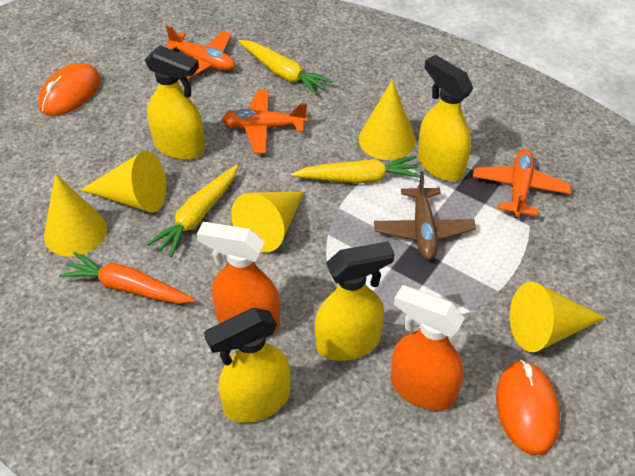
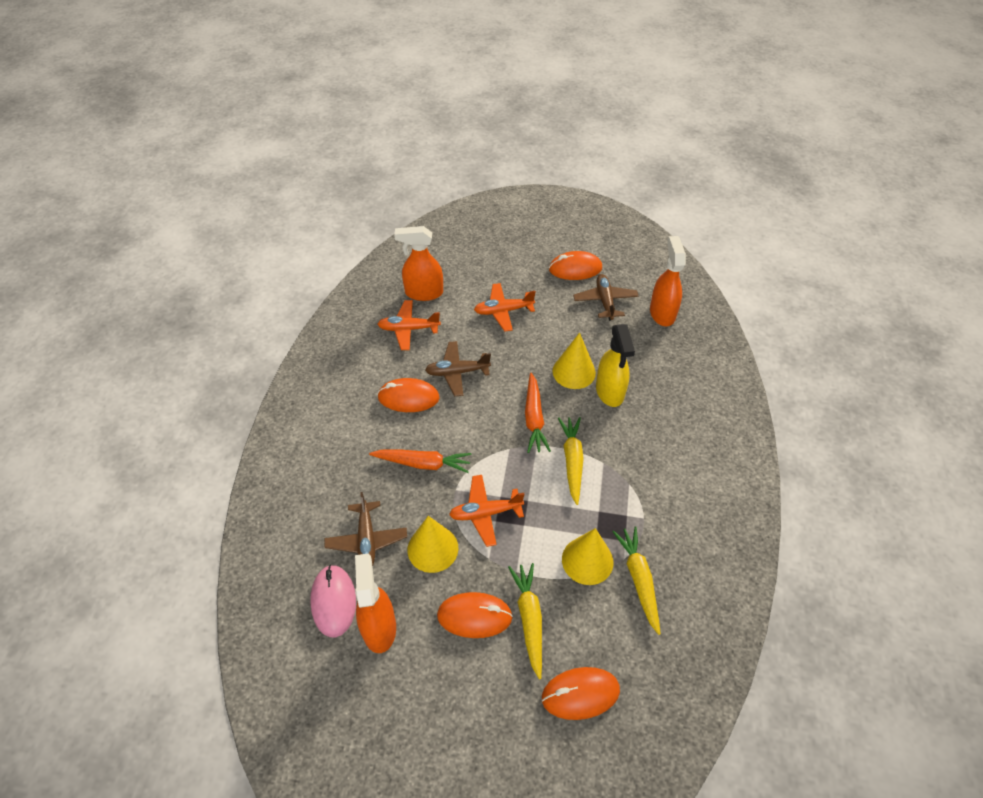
brown plane: 1 -> 3
orange carrot: 1 -> 2
orange mouse: 2 -> 4
orange spray bottle: 2 -> 3
pink mouse: 0 -> 1
yellow cone: 5 -> 3
yellow spray bottle: 4 -> 1

